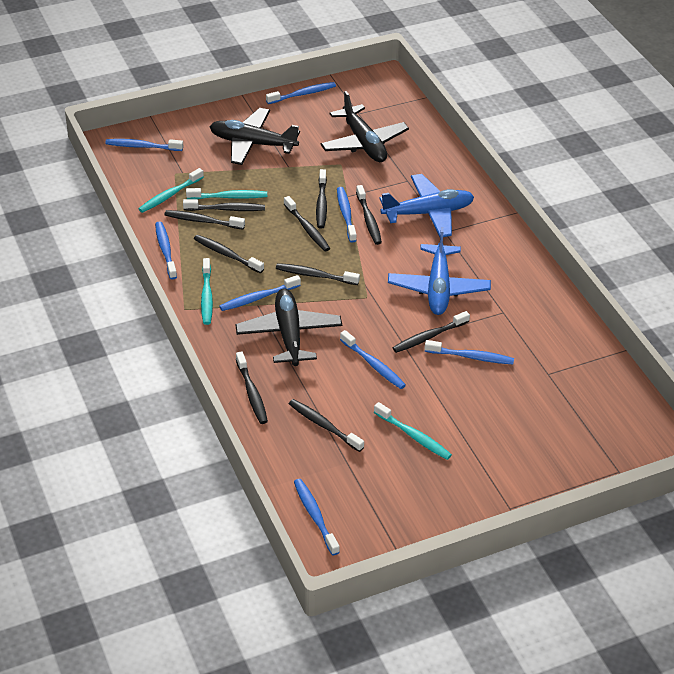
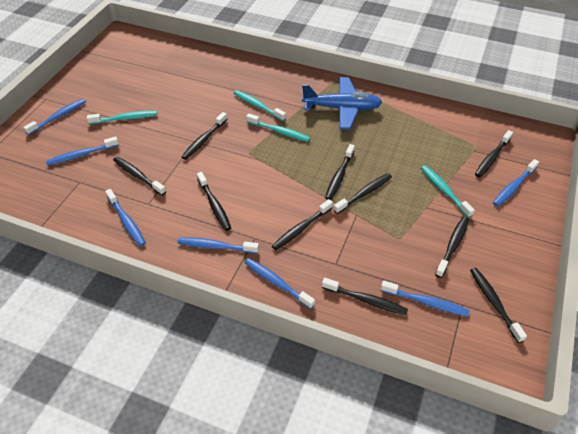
black plane: 3 -> 0
blue plane: 2 -> 1
blue toothbrush: 8 -> 7

